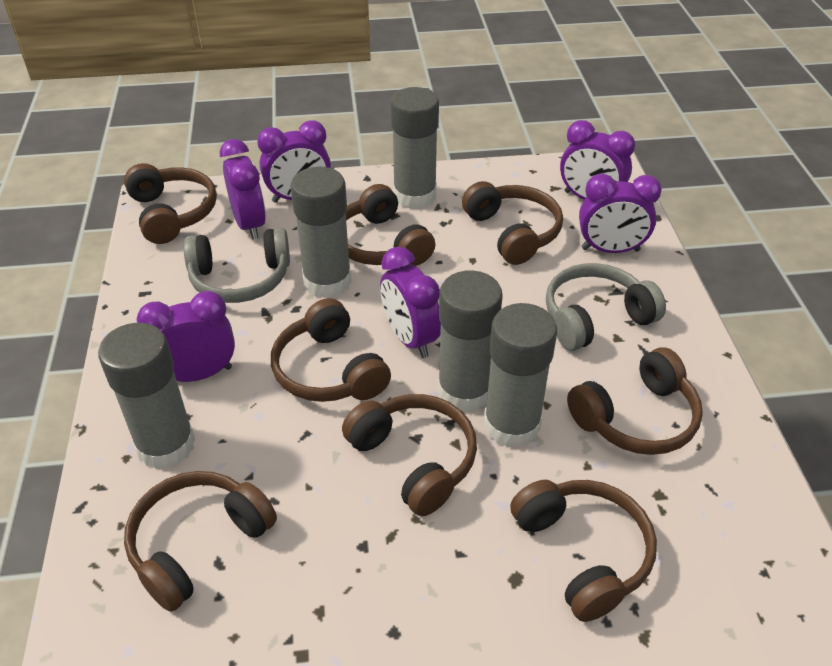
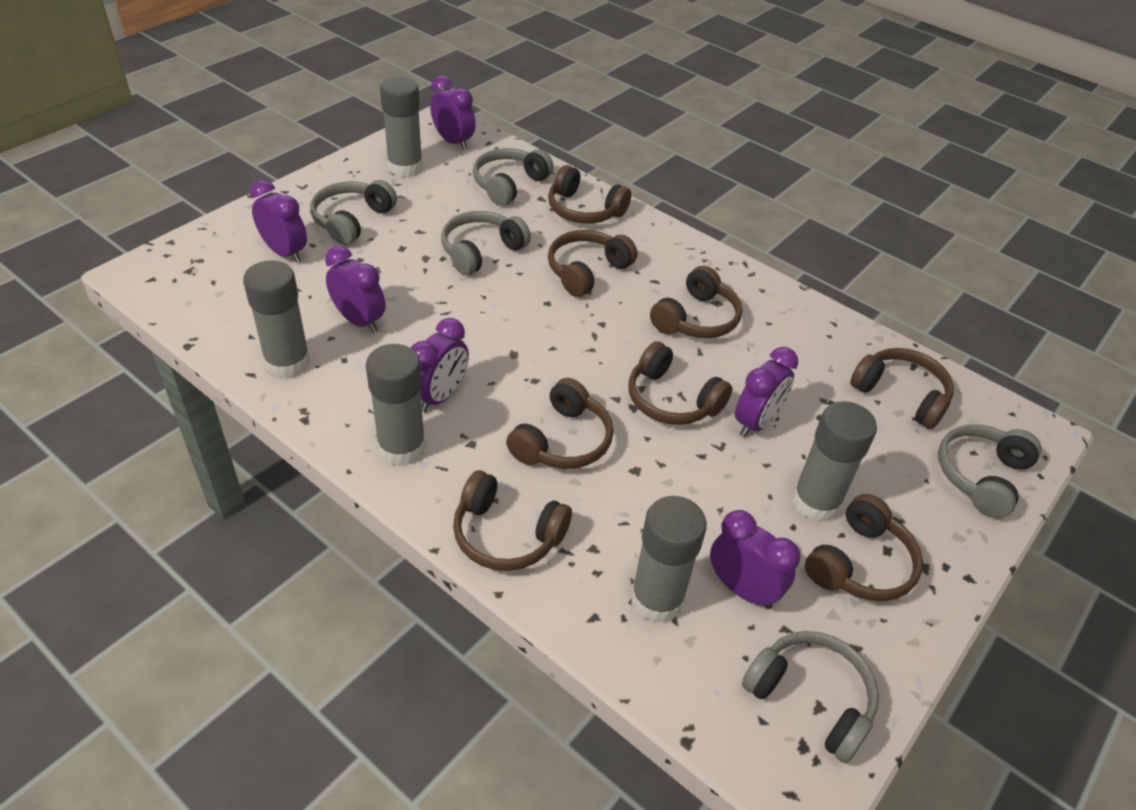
grey headphones: 2 -> 5

